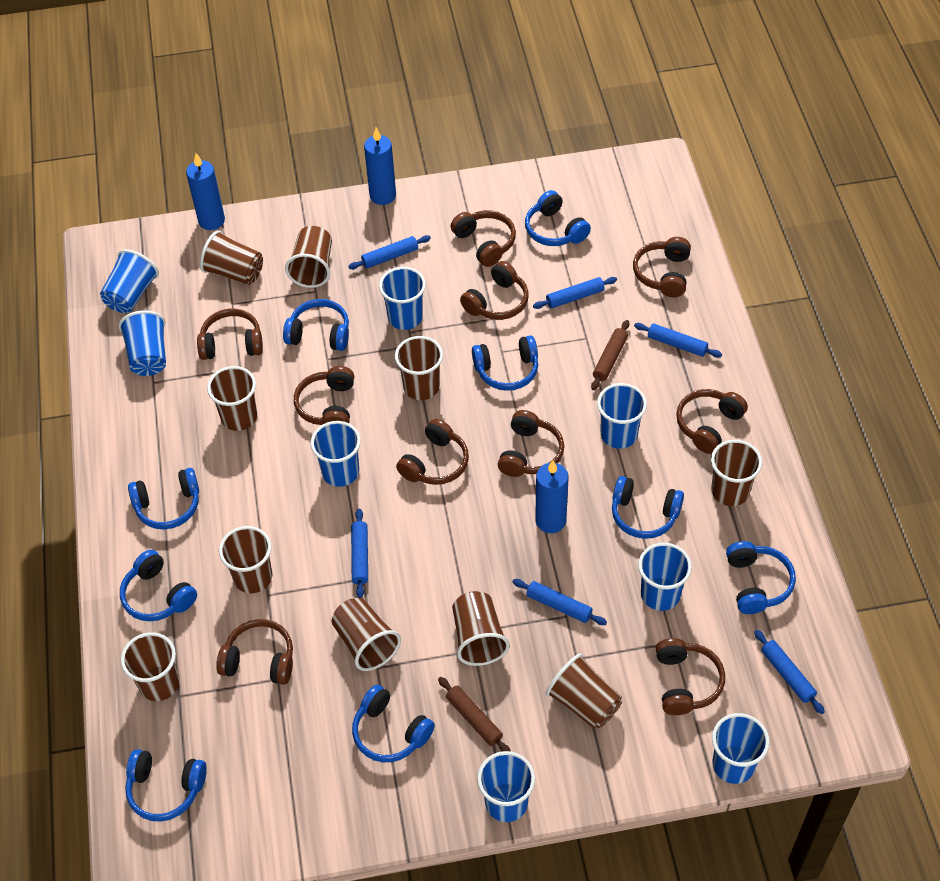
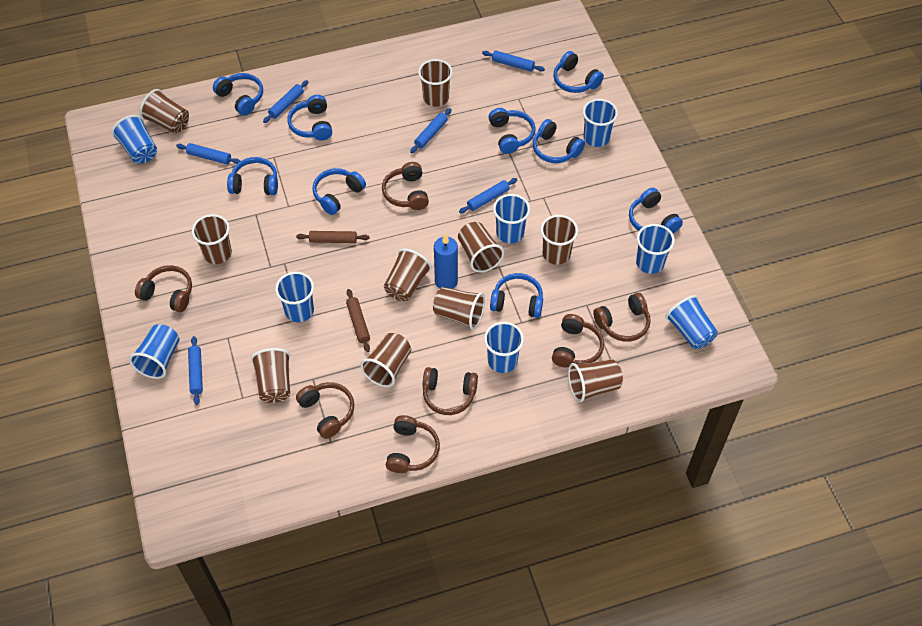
blue candle: 3 -> 1
brown headphones: 10 -> 7

